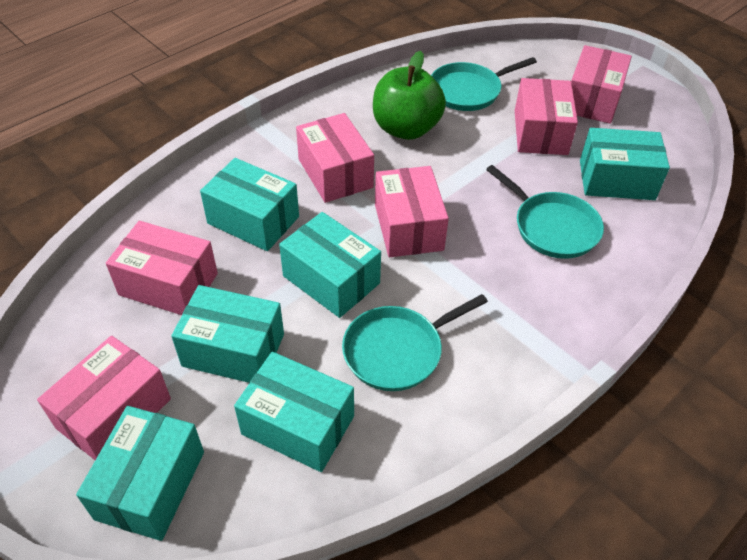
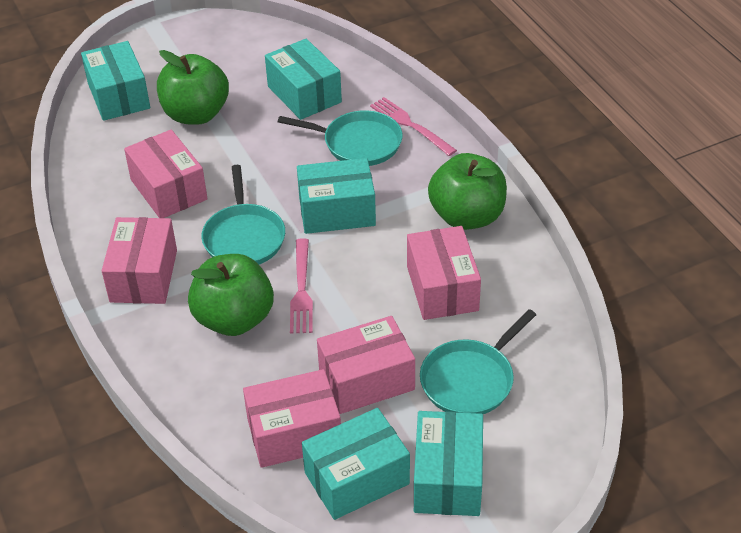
green apple: 1 -> 3
pink box: 6 -> 5
pink fork: 0 -> 2
turquoise box: 6 -> 5

